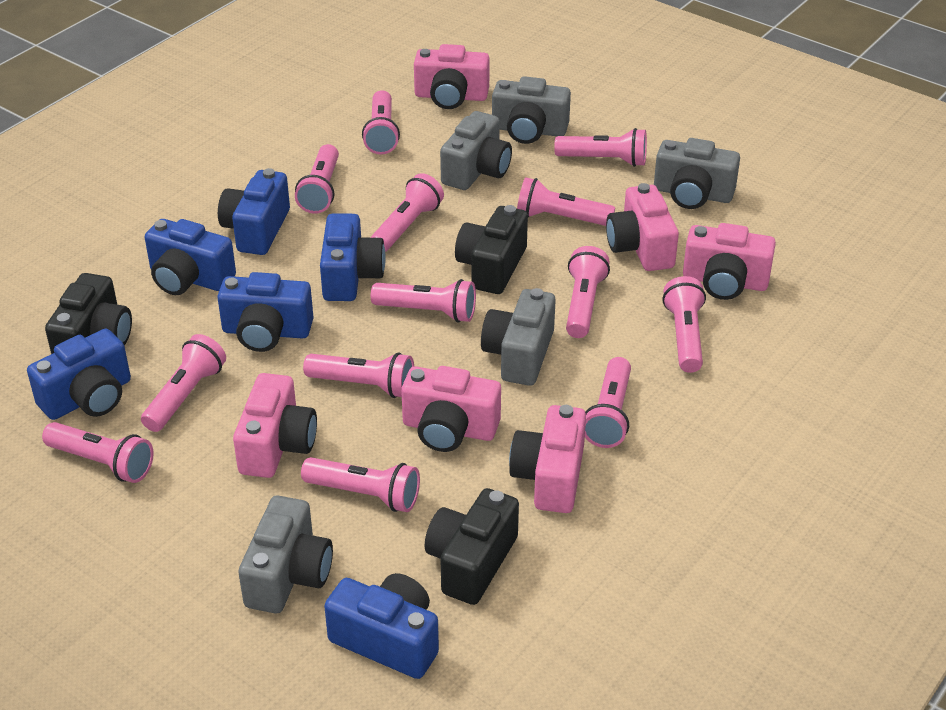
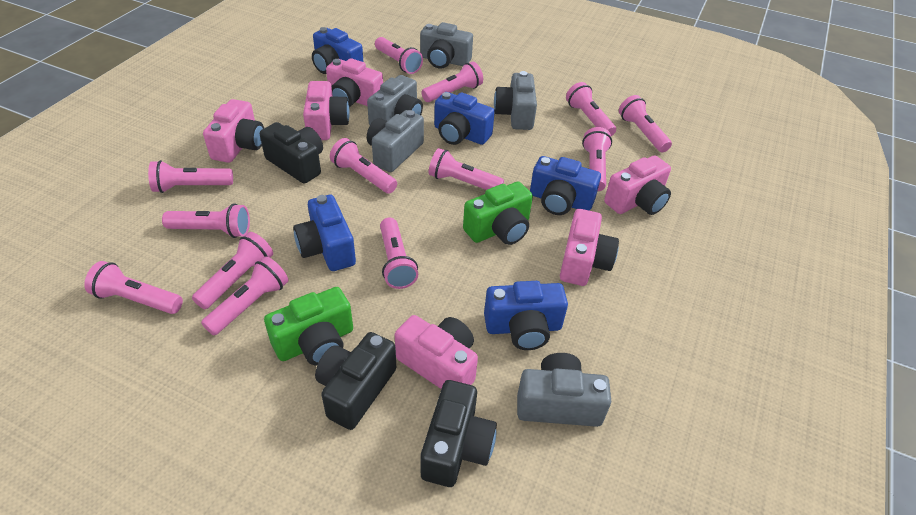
blue camera: 6 -> 5
green camera: 0 -> 2

